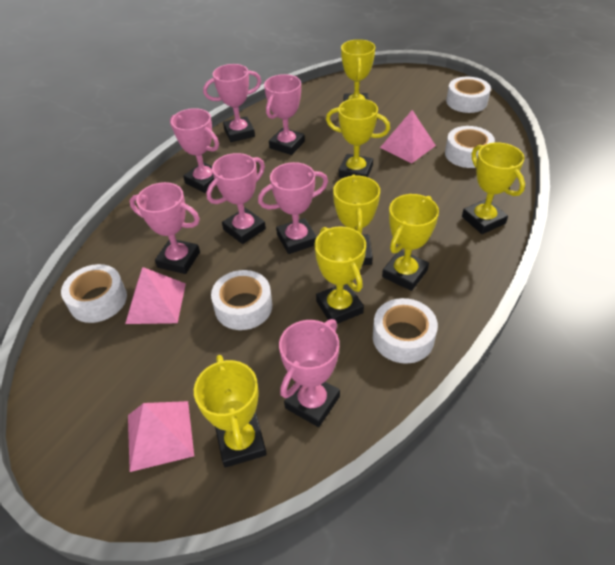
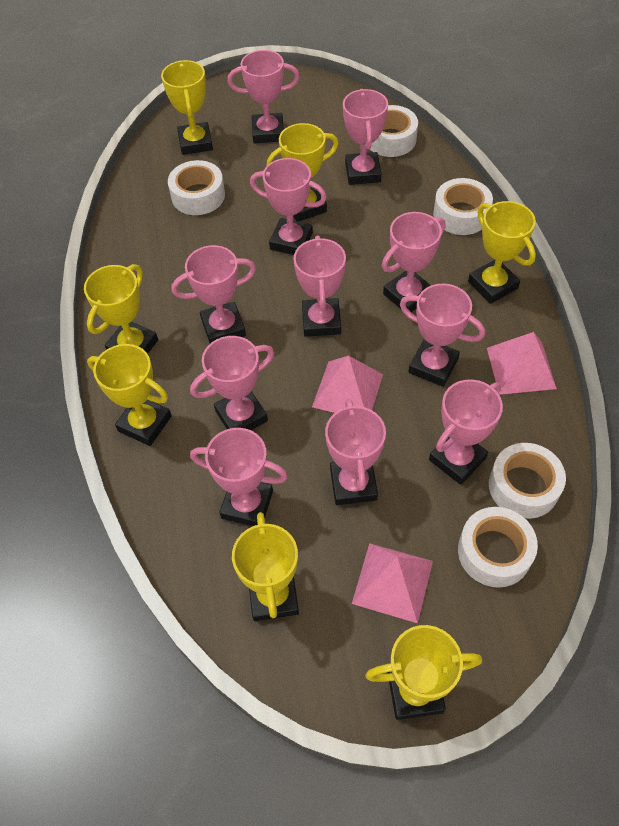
pink trophy: 7 -> 11

